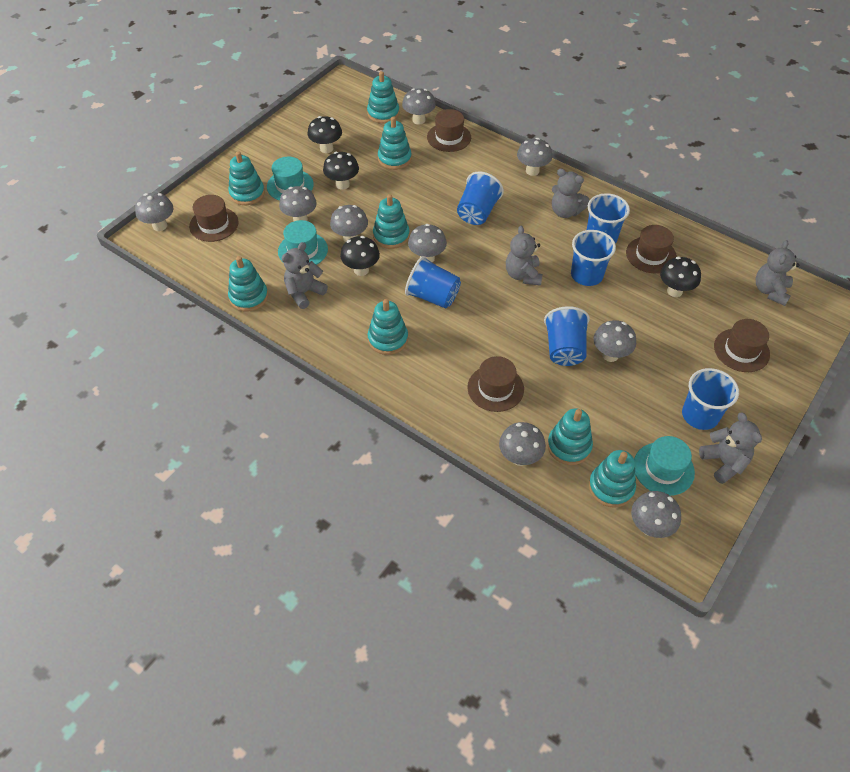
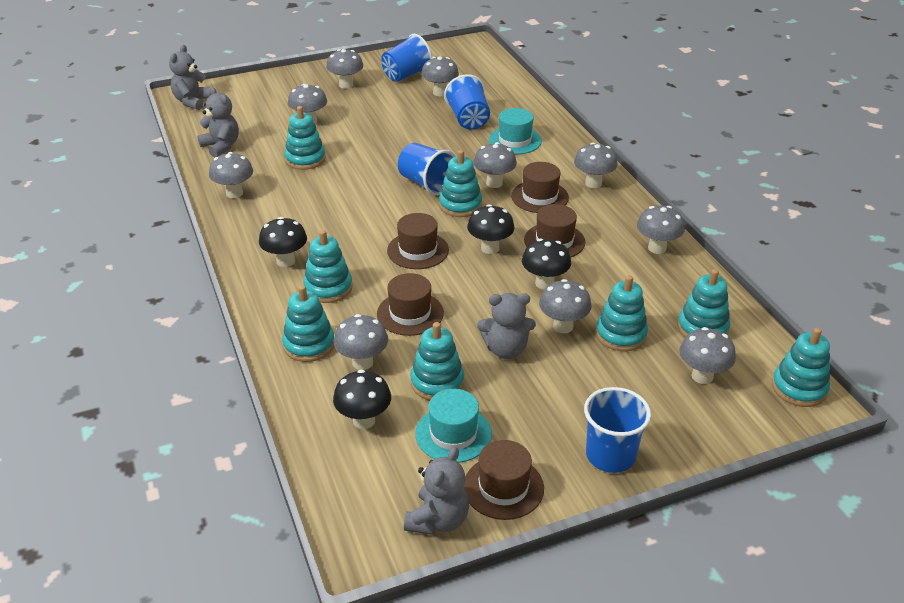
blue cup: 6 -> 4
grey mushroom: 9 -> 10
grey teddy bear: 5 -> 4
turquoise hat: 3 -> 2

